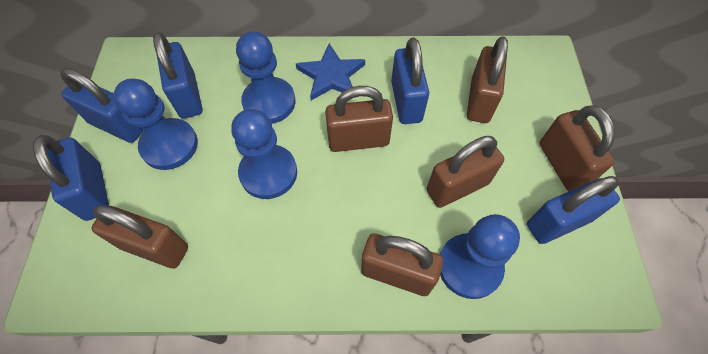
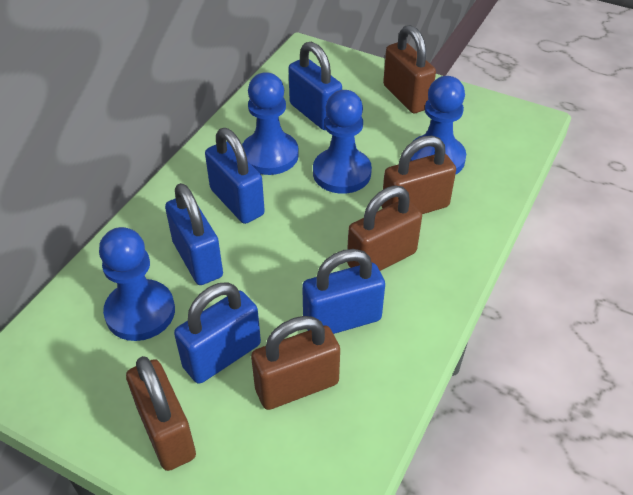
blue star: 1 -> 0
brown padlock: 6 -> 5

